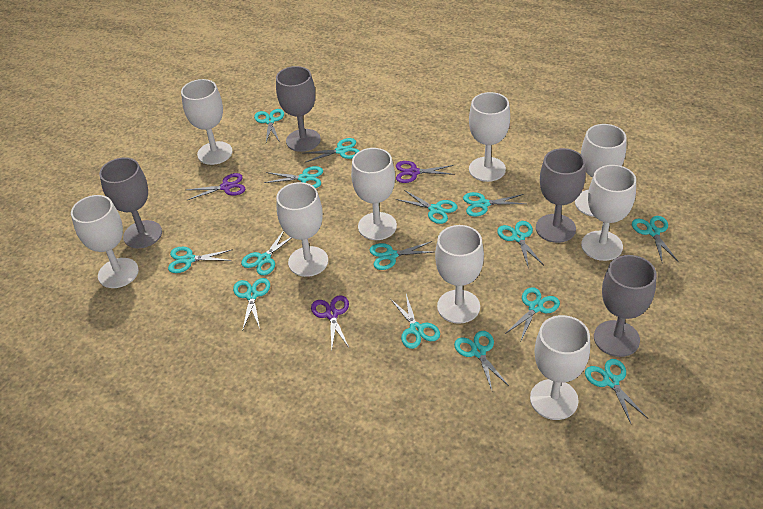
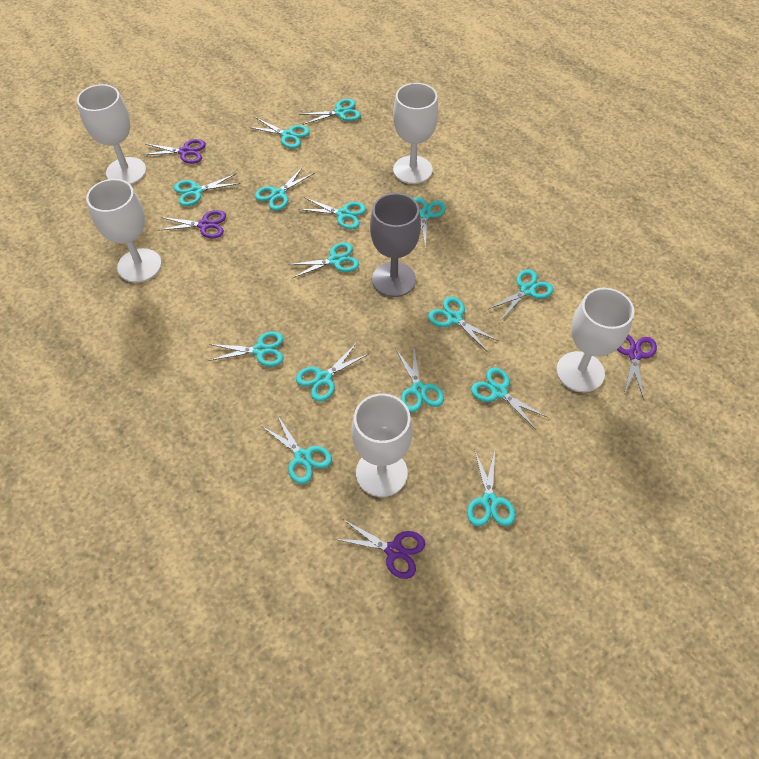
grey goblet: 4 -> 1
purple scissors: 3 -> 4
white goblet: 9 -> 5

